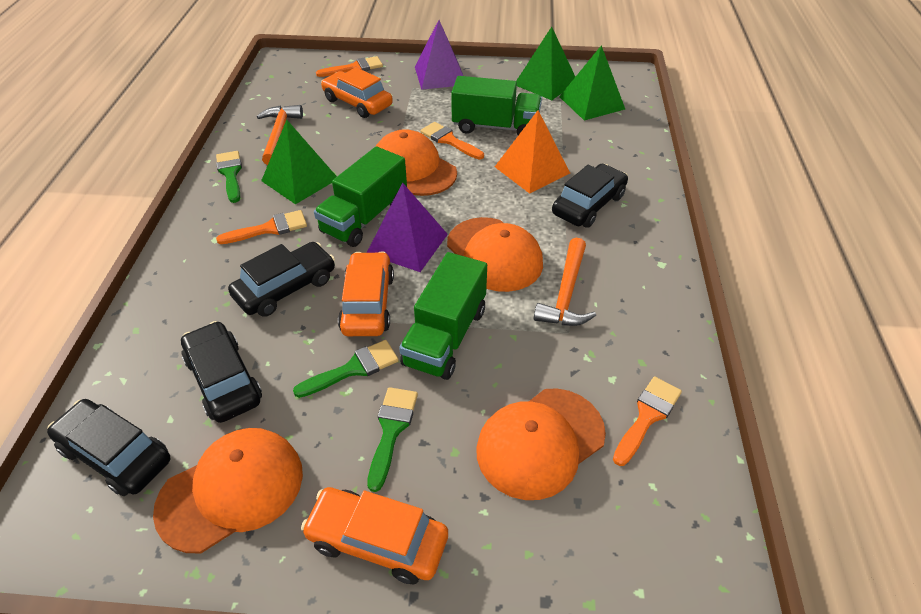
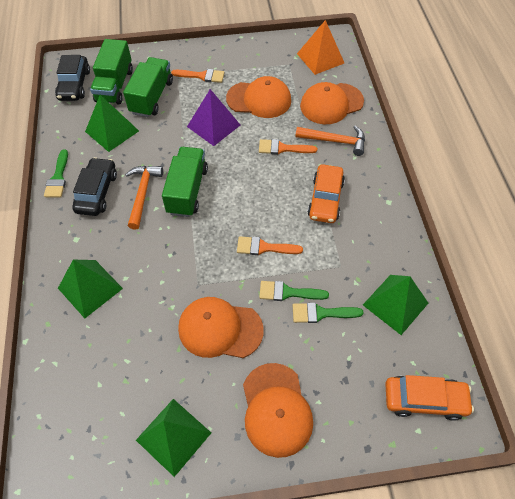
black car: 4 -> 2
green pyramid: 3 -> 4
orange brush: 4 -> 3
orange car: 3 -> 2
purple pyramid: 2 -> 1

